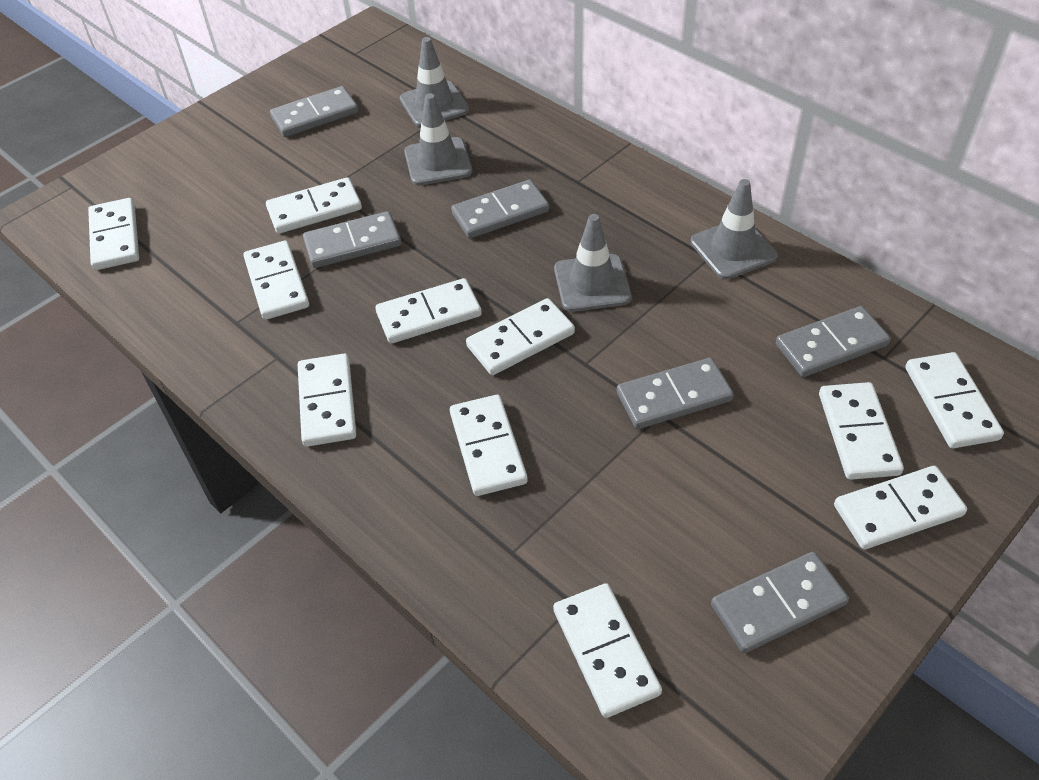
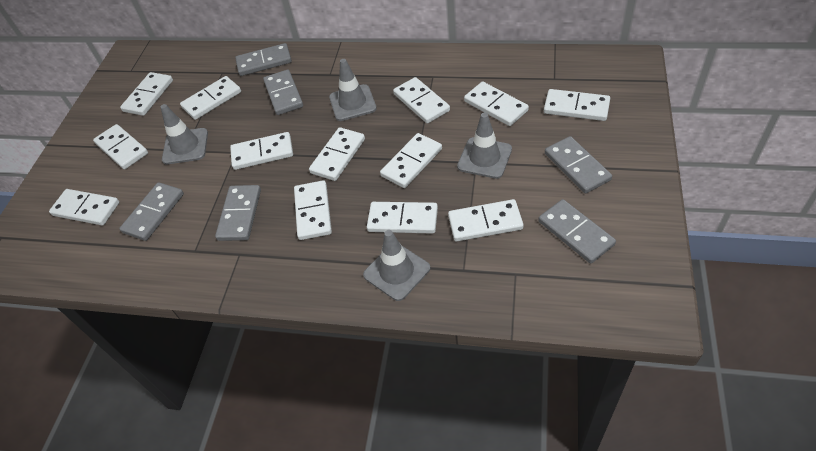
white domino: 11 -> 13

